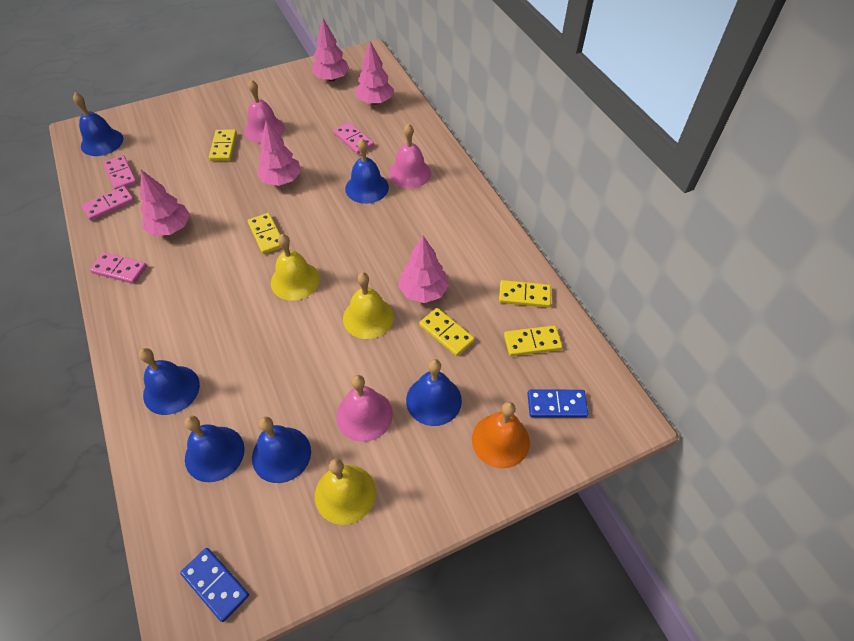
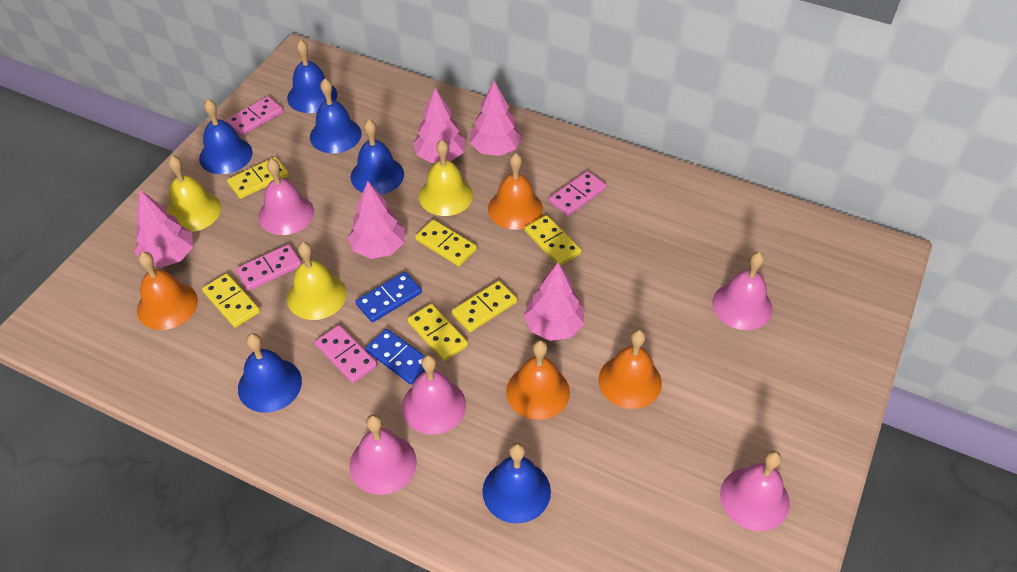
orange bell: 1 -> 4
pink bell: 3 -> 5
yellow domino: 5 -> 6

